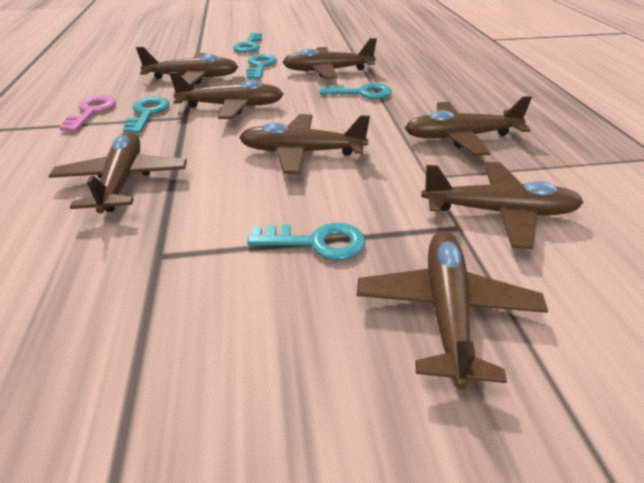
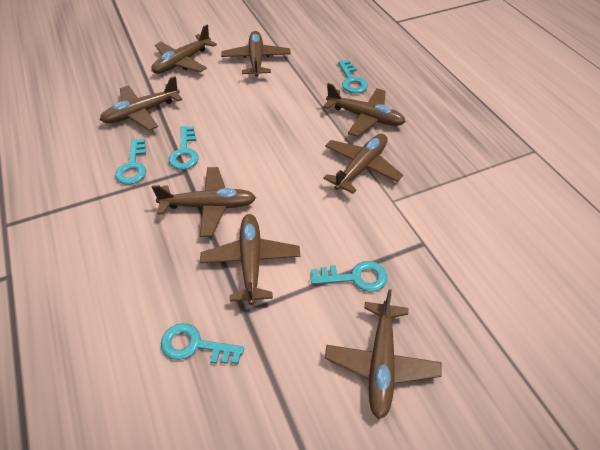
pink key: 1 -> 0

